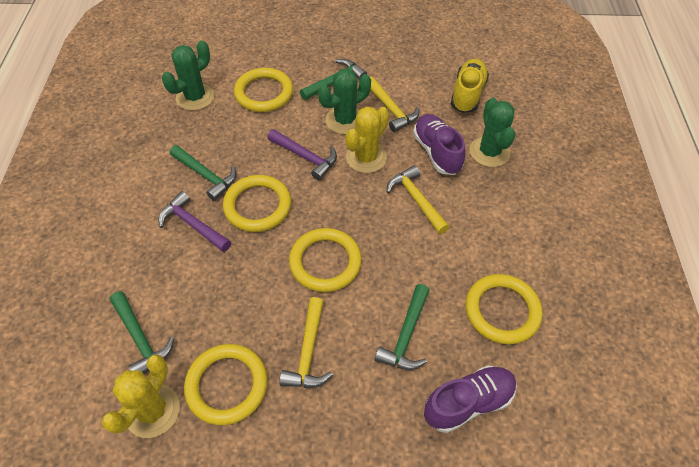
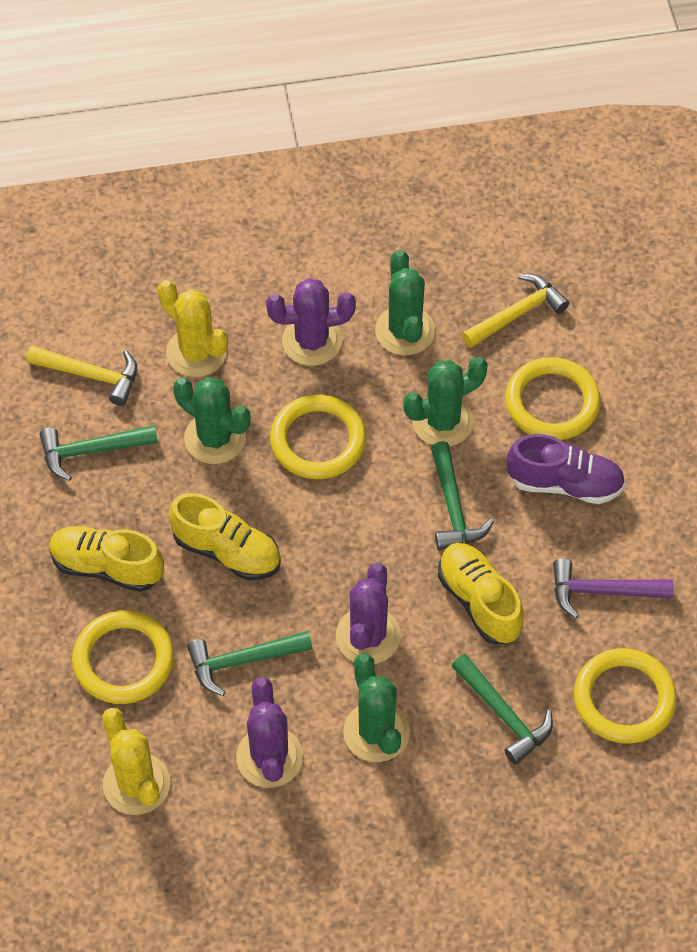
green cactus: 3 -> 4
purple cactus: 0 -> 3
purple hammer: 2 -> 1
purple shoe: 2 -> 1
yellow hammer: 3 -> 2
yellow ring: 5 -> 4
yellow shoe: 1 -> 3

